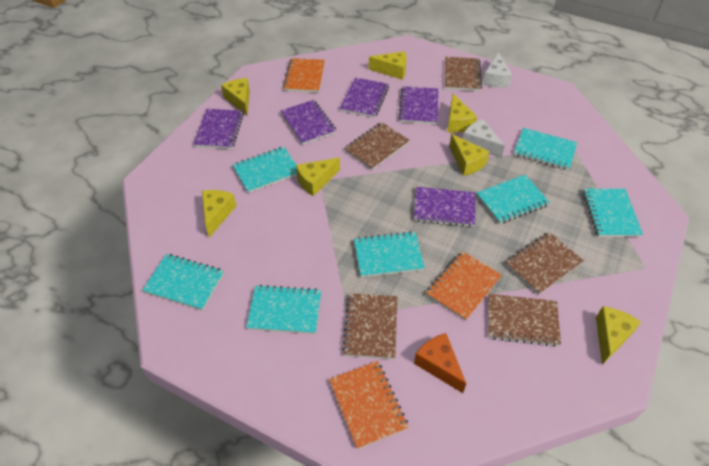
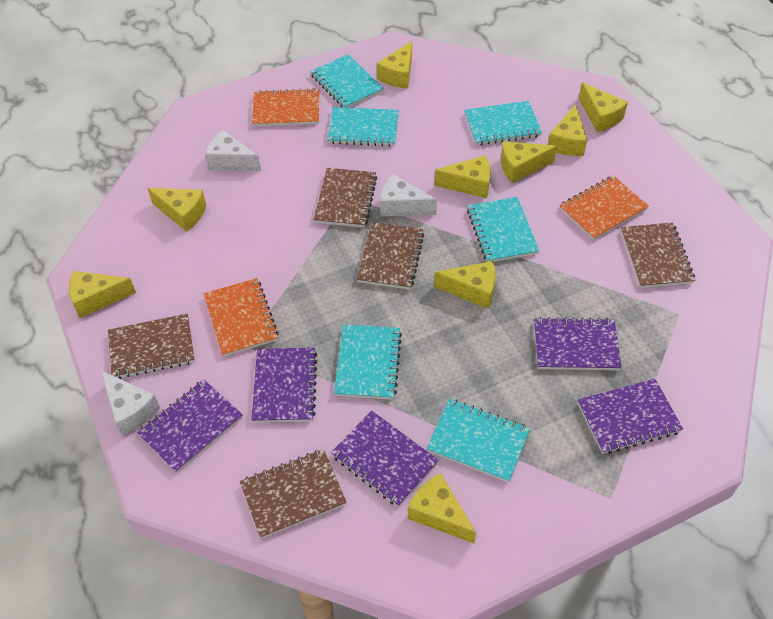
orange cheese: 1 -> 0
turquoise notebook: 7 -> 6
white cheese: 2 -> 3
yellow cheese: 7 -> 9

